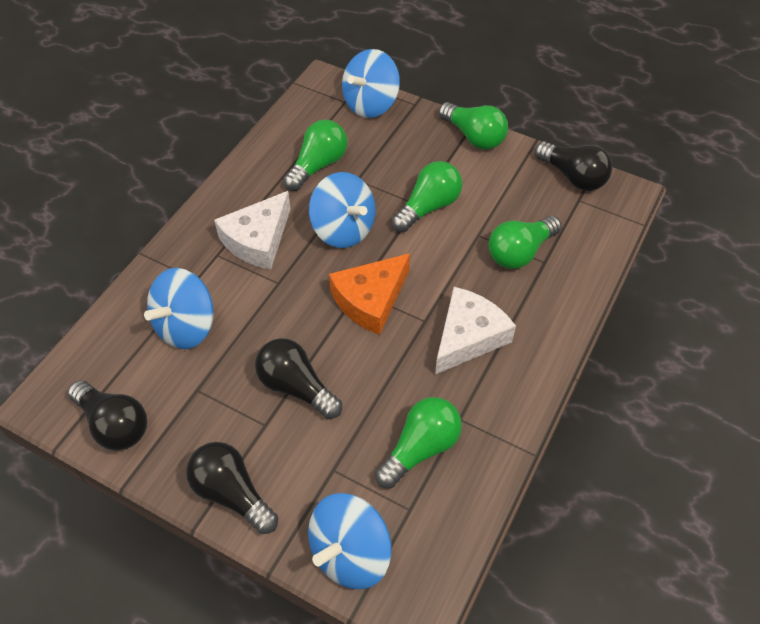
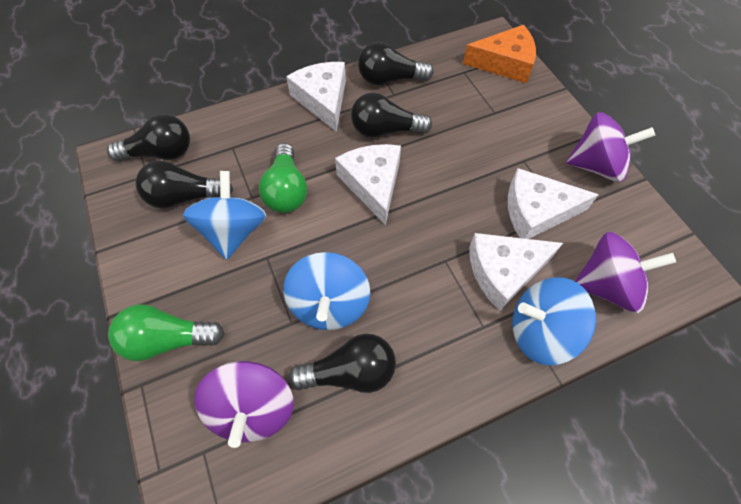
black light bulb: 4 -> 5
blue spinning top: 4 -> 3
green light bulb: 5 -> 2
purple spinning top: 0 -> 3
white cheese: 2 -> 4

